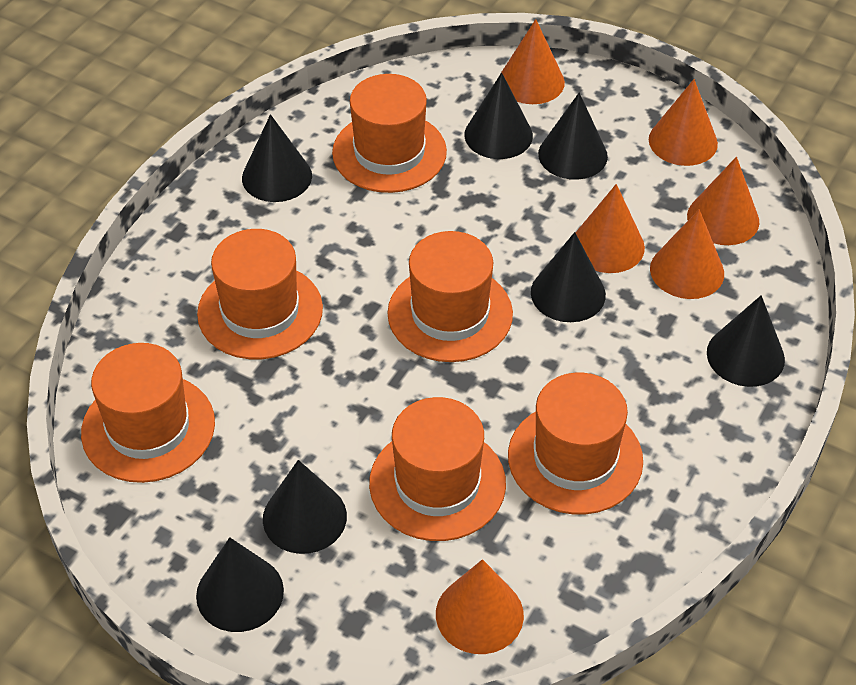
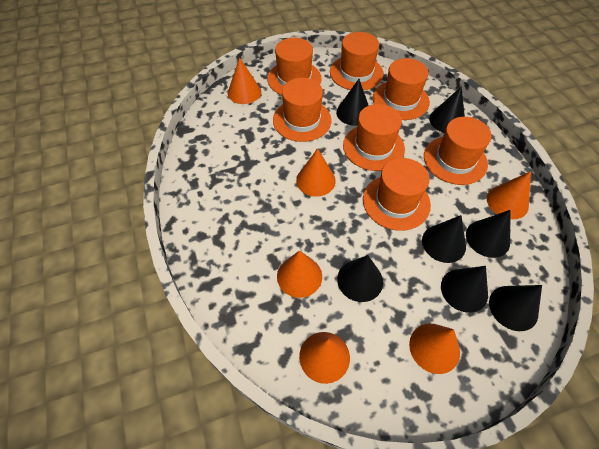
orange hat: 6 -> 7

